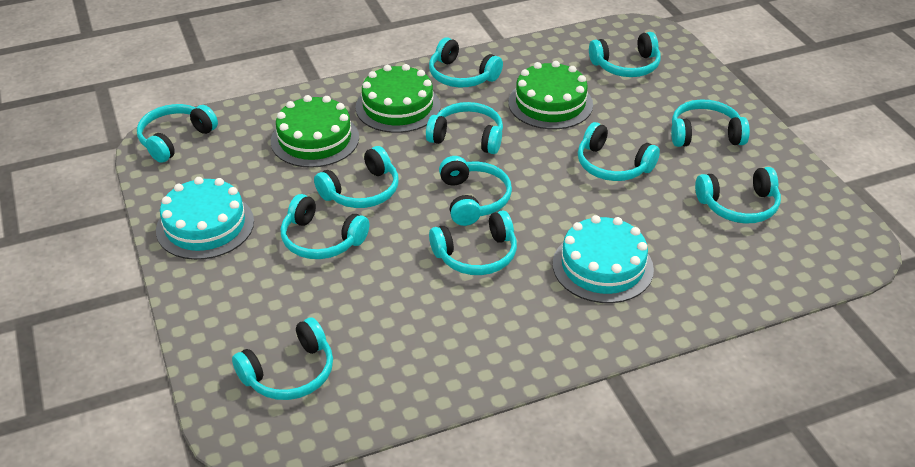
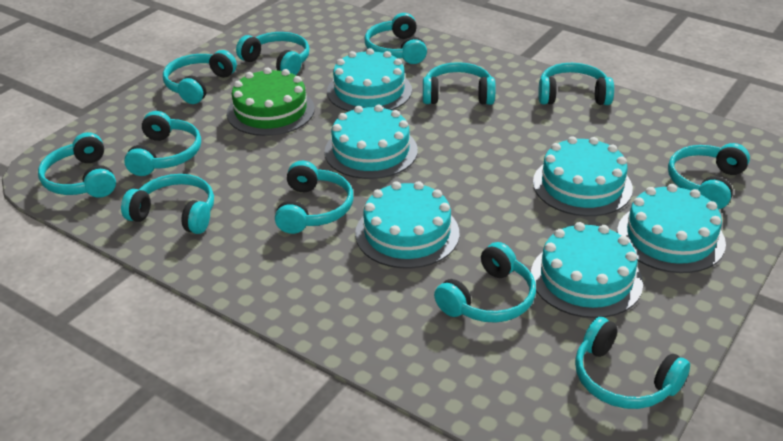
green cake: 3 -> 1
turquoise cake: 2 -> 6

